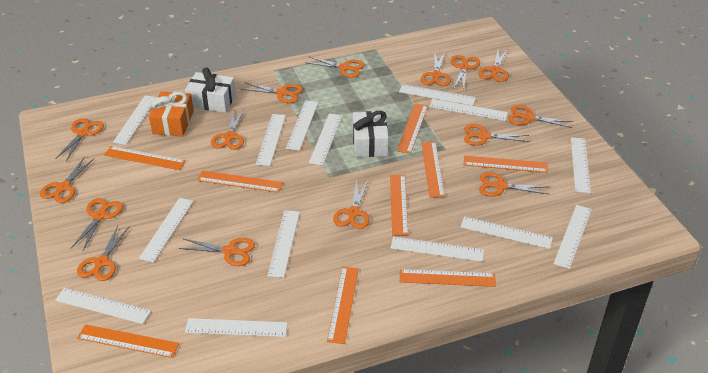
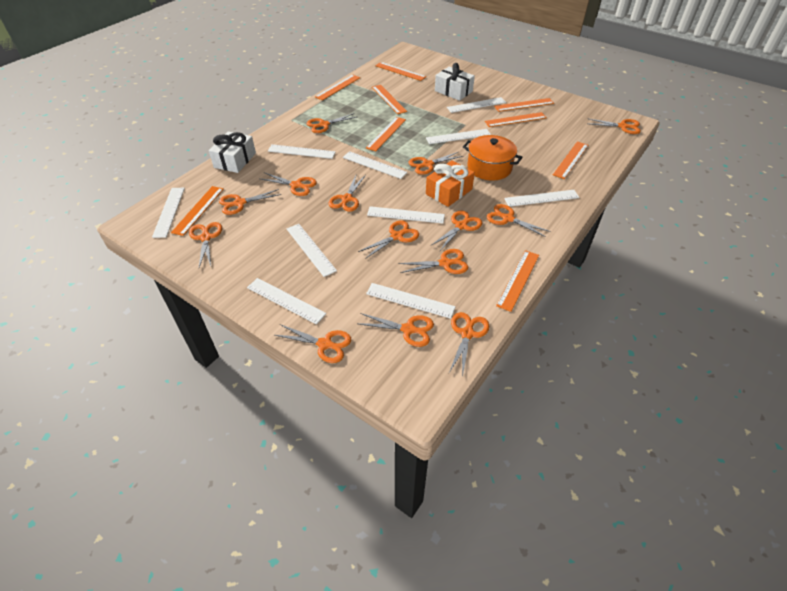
orange pot: 0 -> 1
orange scissors: 15 -> 14
white ruler: 14 -> 10

